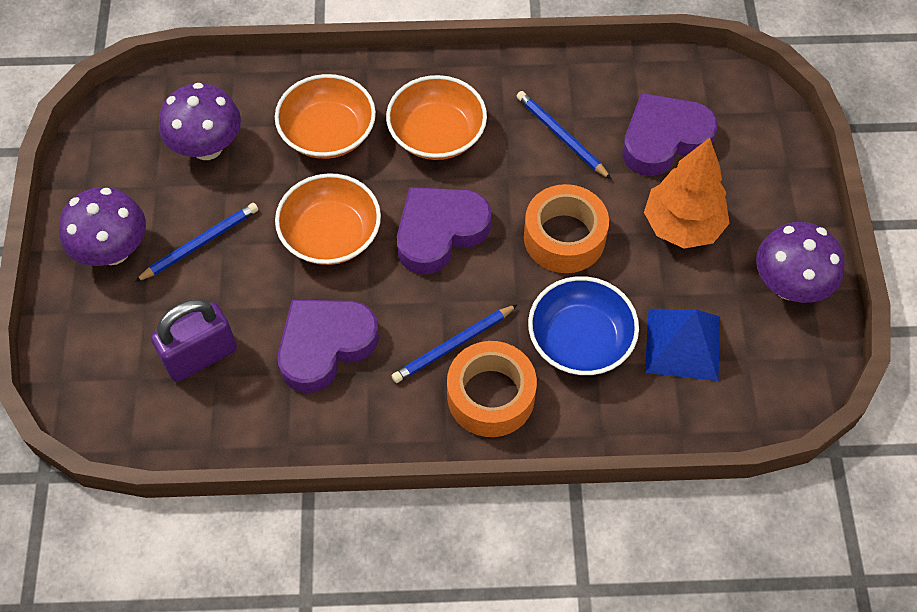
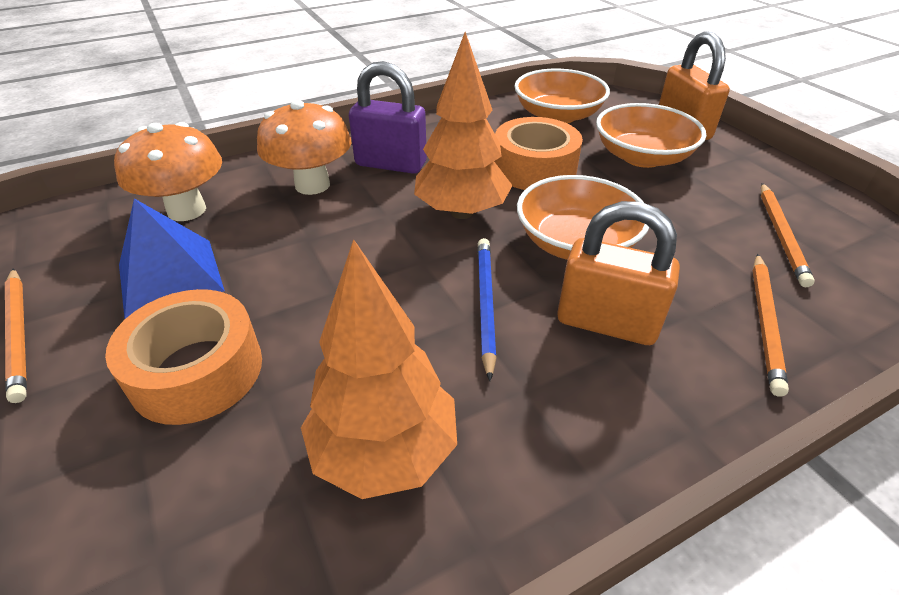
blue bowl: 1 -> 0
blue pencil: 3 -> 1
orange mushroom: 0 -> 2
orange padlock: 0 -> 2
orange pencil: 0 -> 3
orange tree: 1 -> 2
purple heart: 3 -> 0
purple mushroom: 3 -> 0

